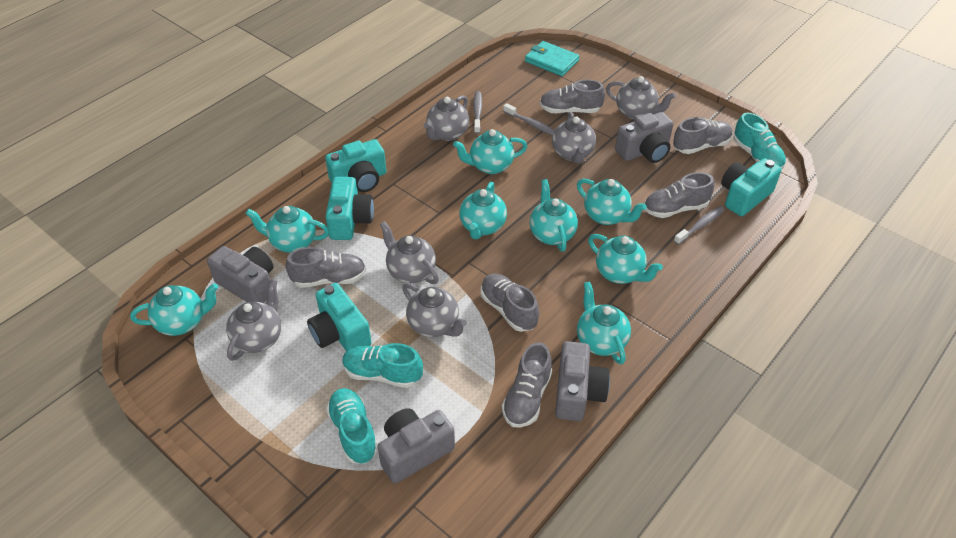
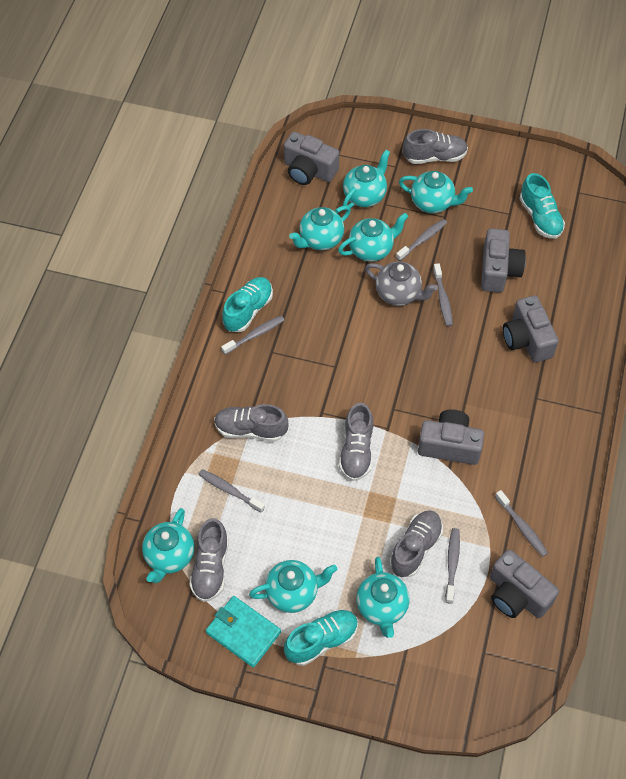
grey camera: 4 -> 5
grey shoe: 6 -> 5
grey teapot: 6 -> 1
grey toothbrush: 3 -> 6
turquoise camera: 4 -> 0
turquoise teapot: 8 -> 7

